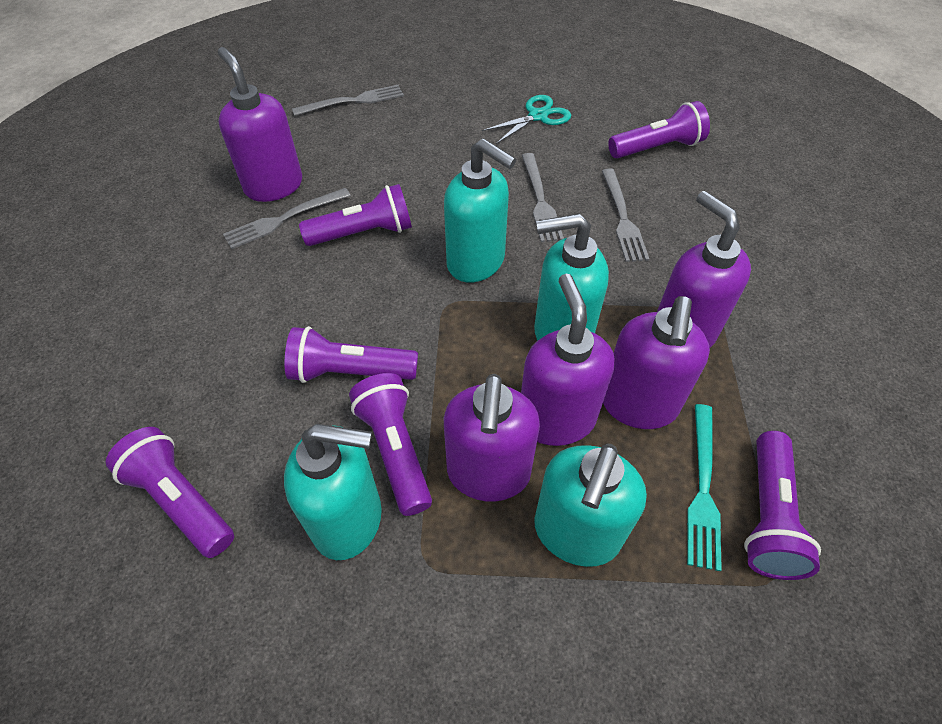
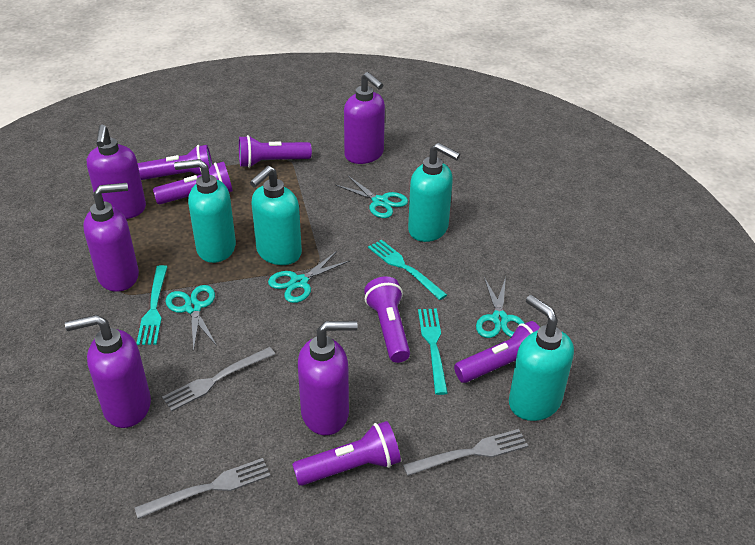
grey fork: 4 -> 3
turquoise fork: 1 -> 3
turquoise scissors: 1 -> 4

